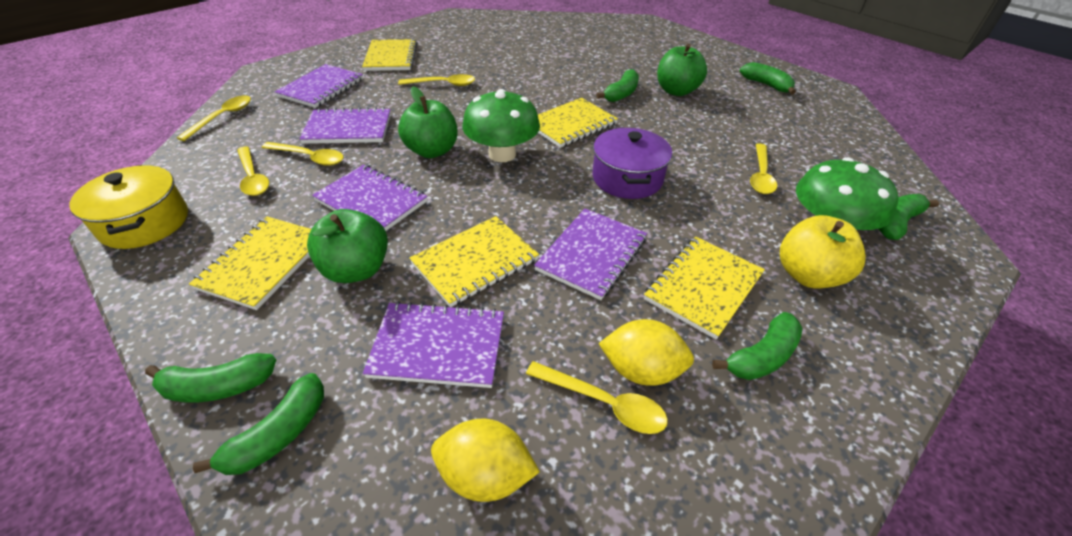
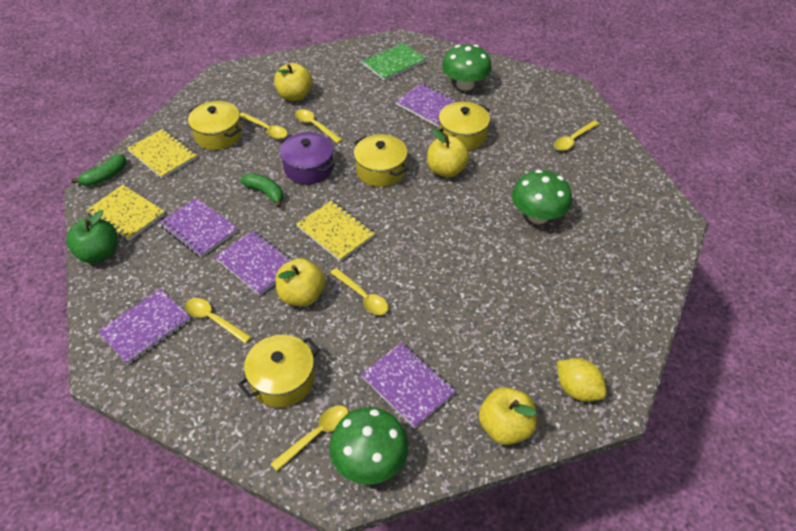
green apple: 3 -> 1
green banana: 6 -> 2
green mushroom: 2 -> 3
green notebook: 0 -> 1
yellow apple: 1 -> 4
yellow lemon: 2 -> 1
yellow notebook: 5 -> 3
yellow pot: 1 -> 4

